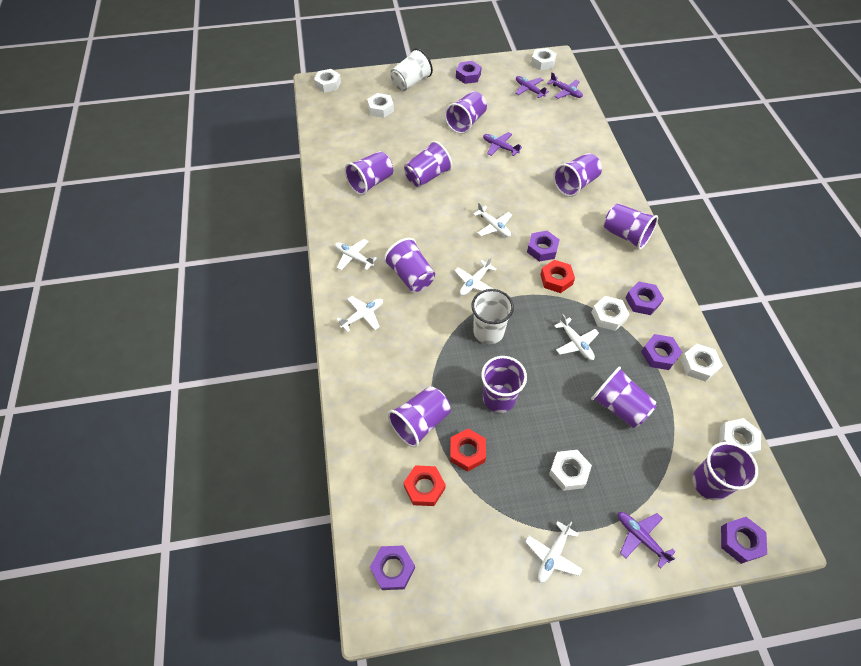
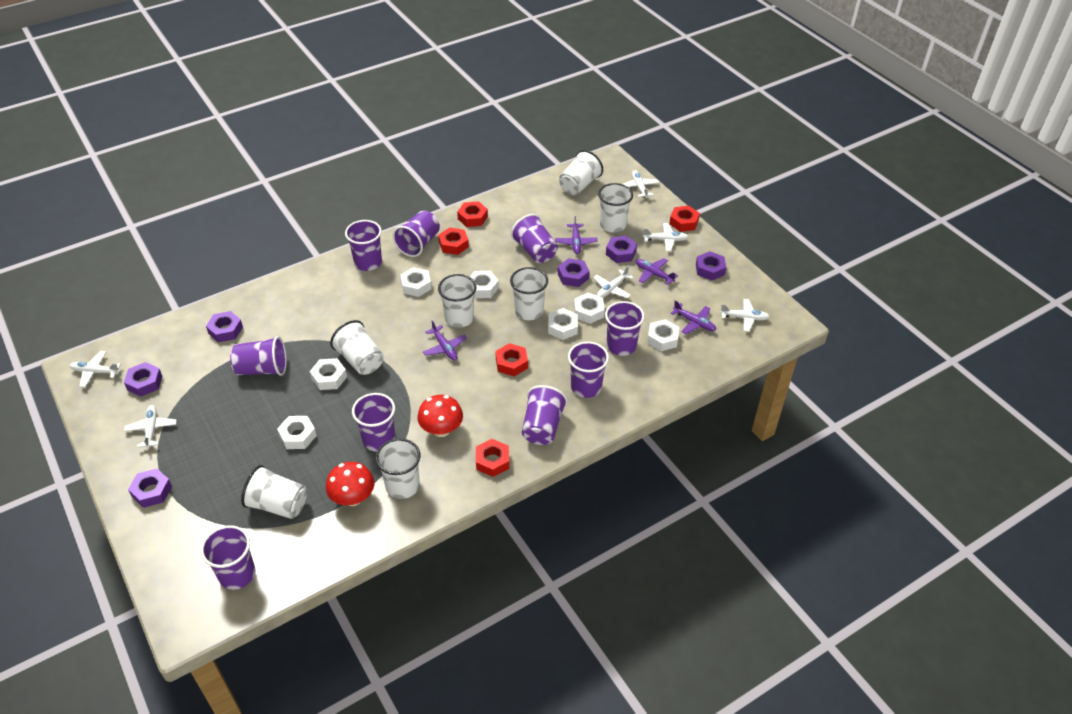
purple cup: 10 -> 9
red mushroom: 0 -> 2
red nut: 3 -> 5
white cup: 2 -> 7

